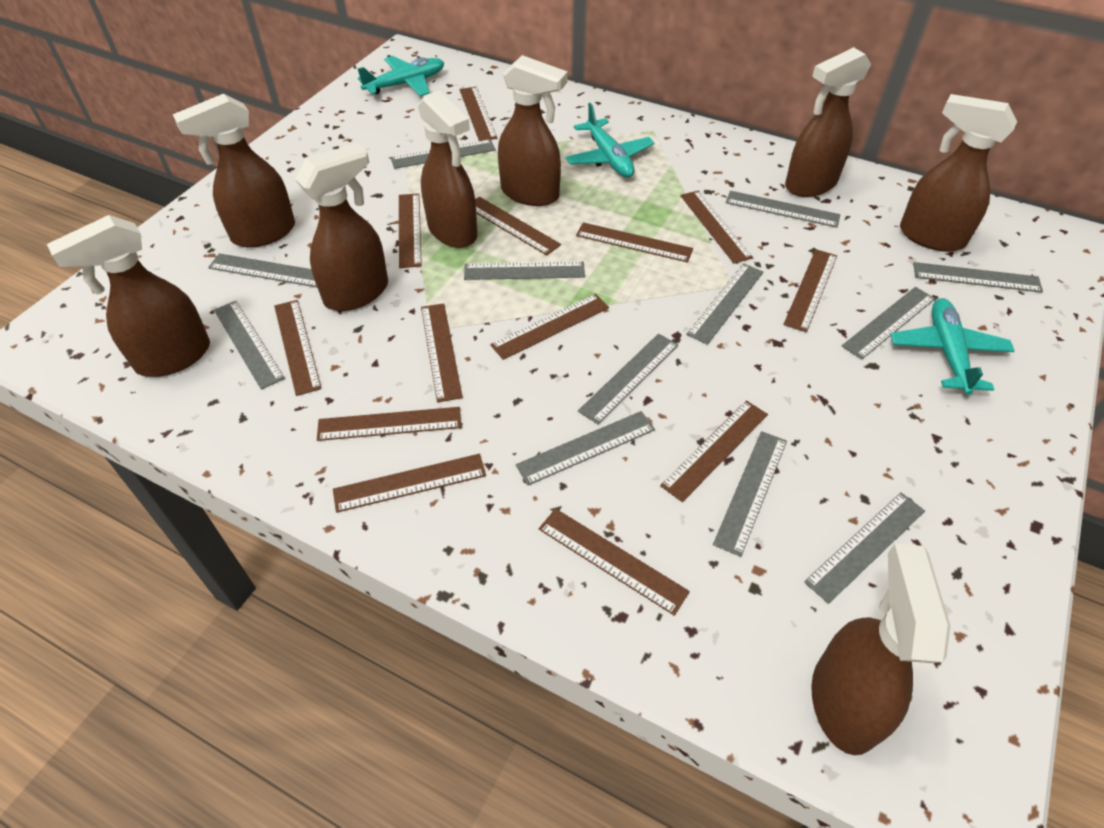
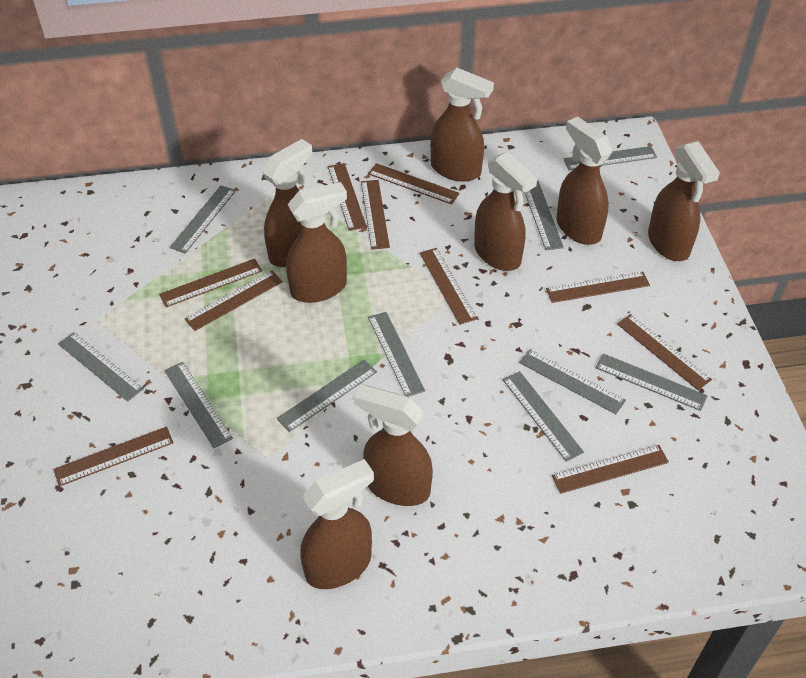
brown ruler: 13 -> 10
grey ruler: 12 -> 10
turquoise plane: 3 -> 0

